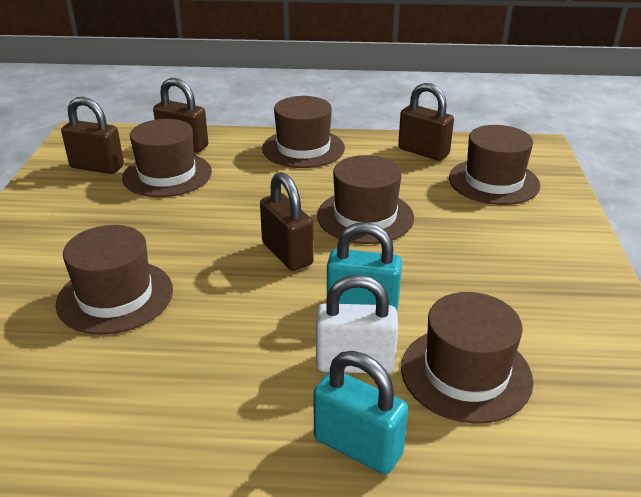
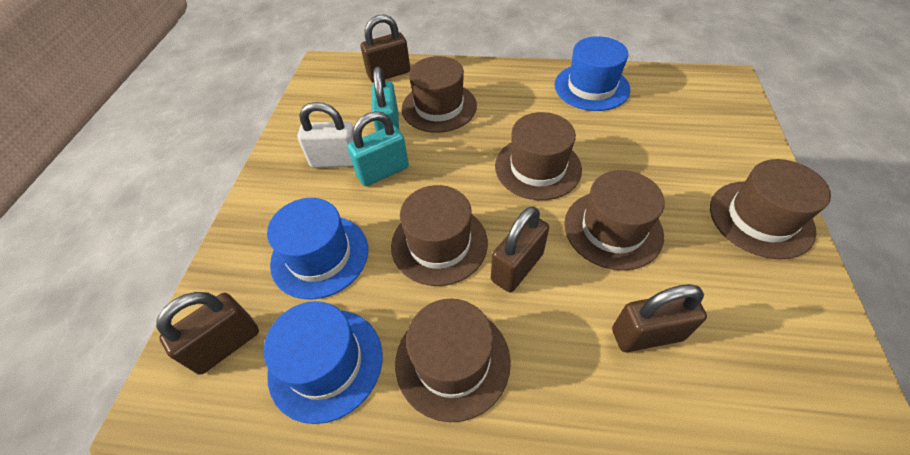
blue hat: 0 -> 3

